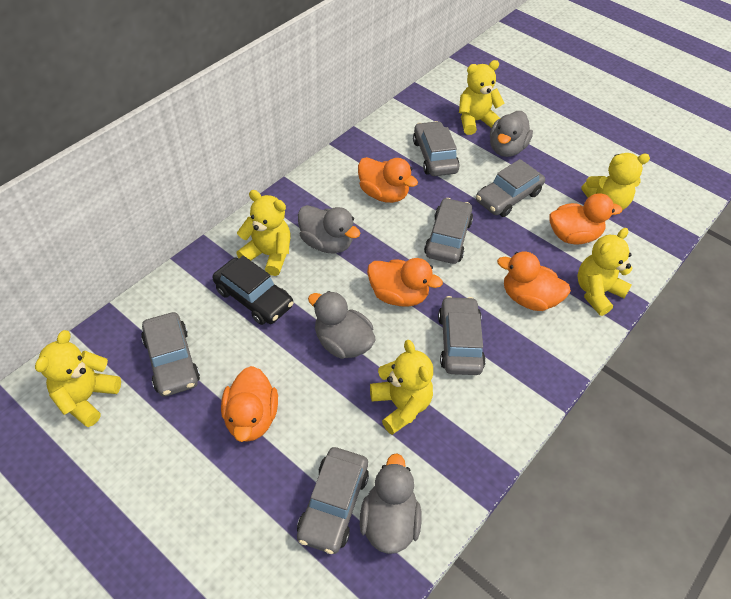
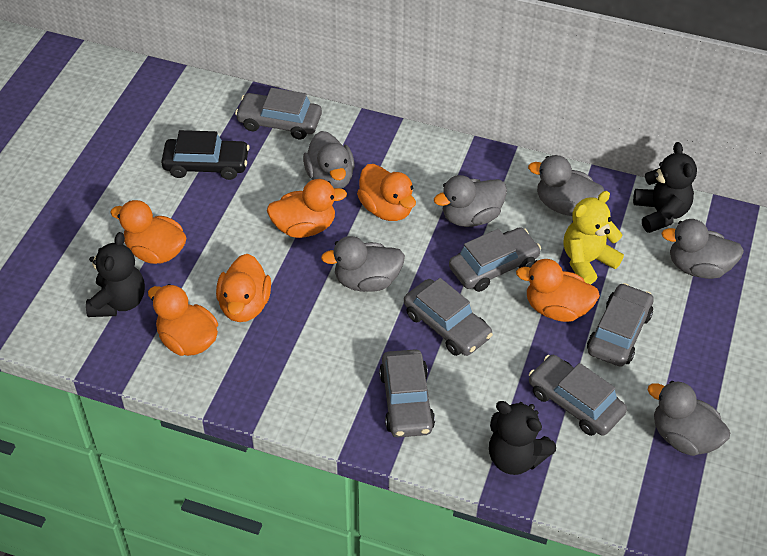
black teddy bear: 0 -> 3
grey duck: 4 -> 6
orange duck: 5 -> 6
yellow teddy bear: 6 -> 1

